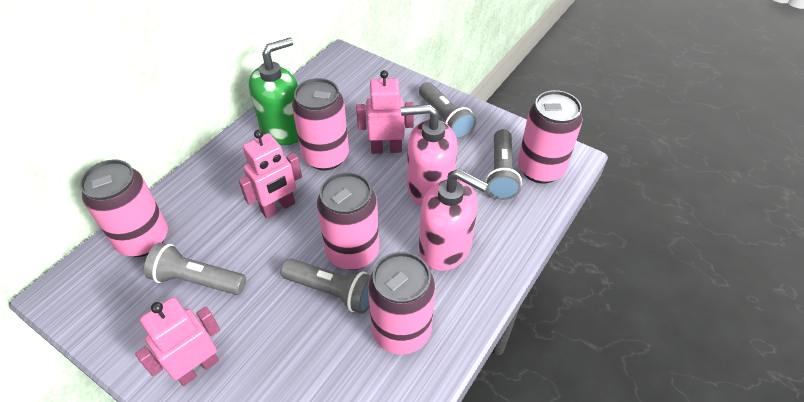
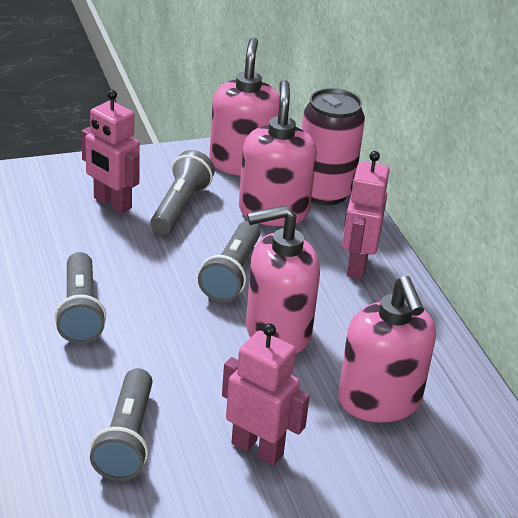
green soap dispenser: 1 -> 0
pink can: 5 -> 1
pink soap dispenser: 2 -> 4

